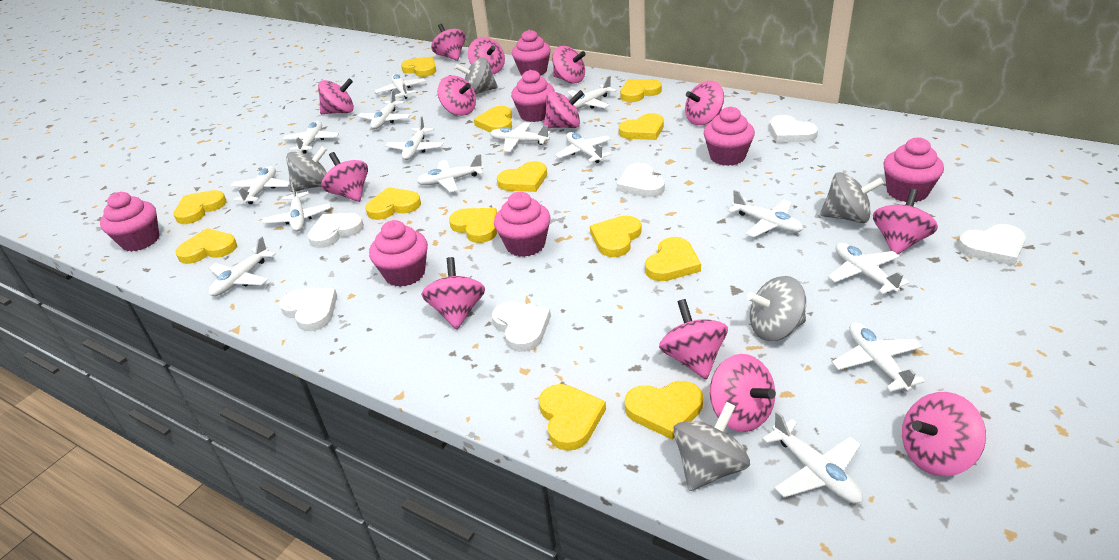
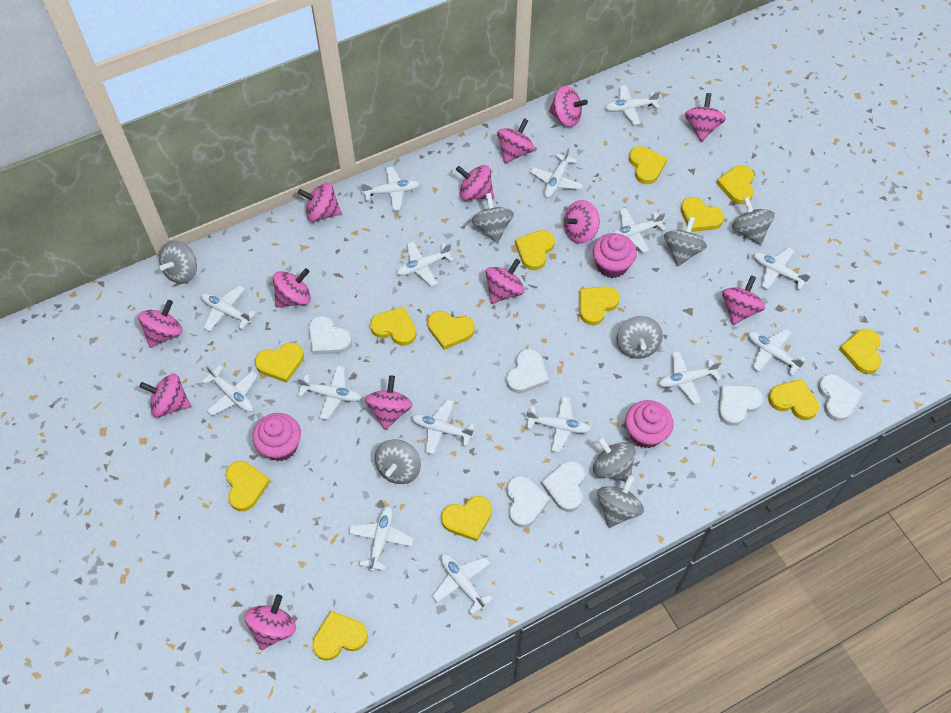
grey spinning top: 5 -> 8
pink cupcake: 7 -> 3

